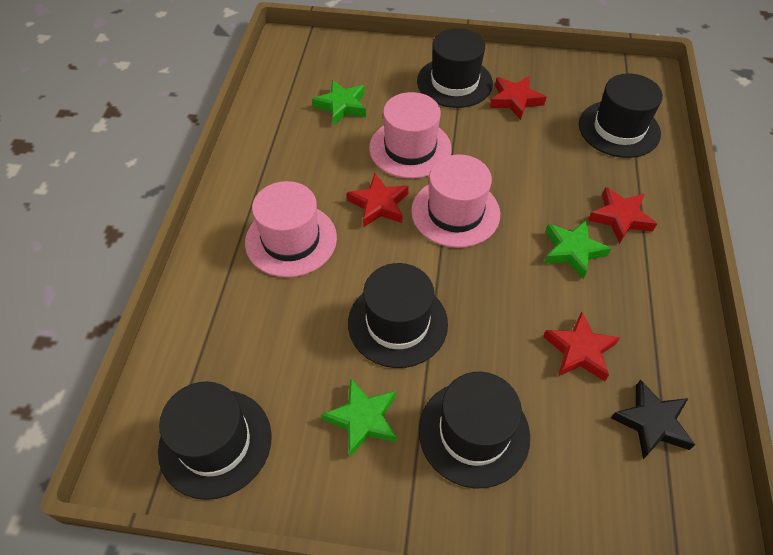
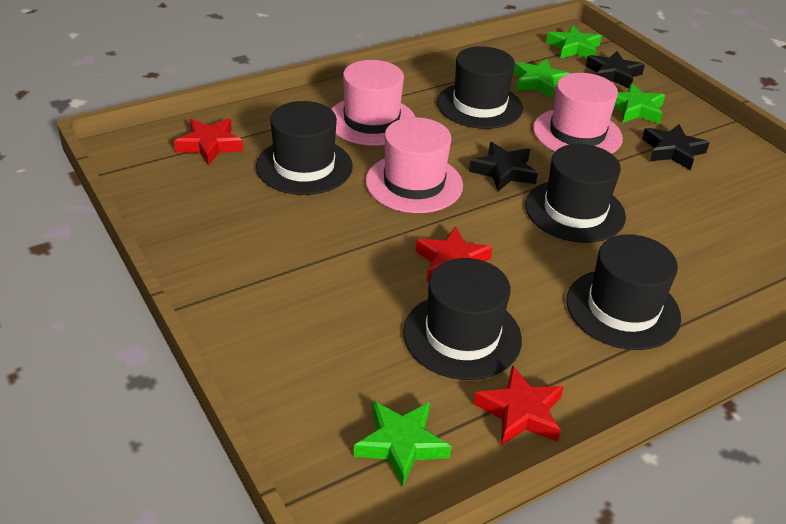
black star: 1 -> 3
green star: 3 -> 4
red star: 4 -> 3

